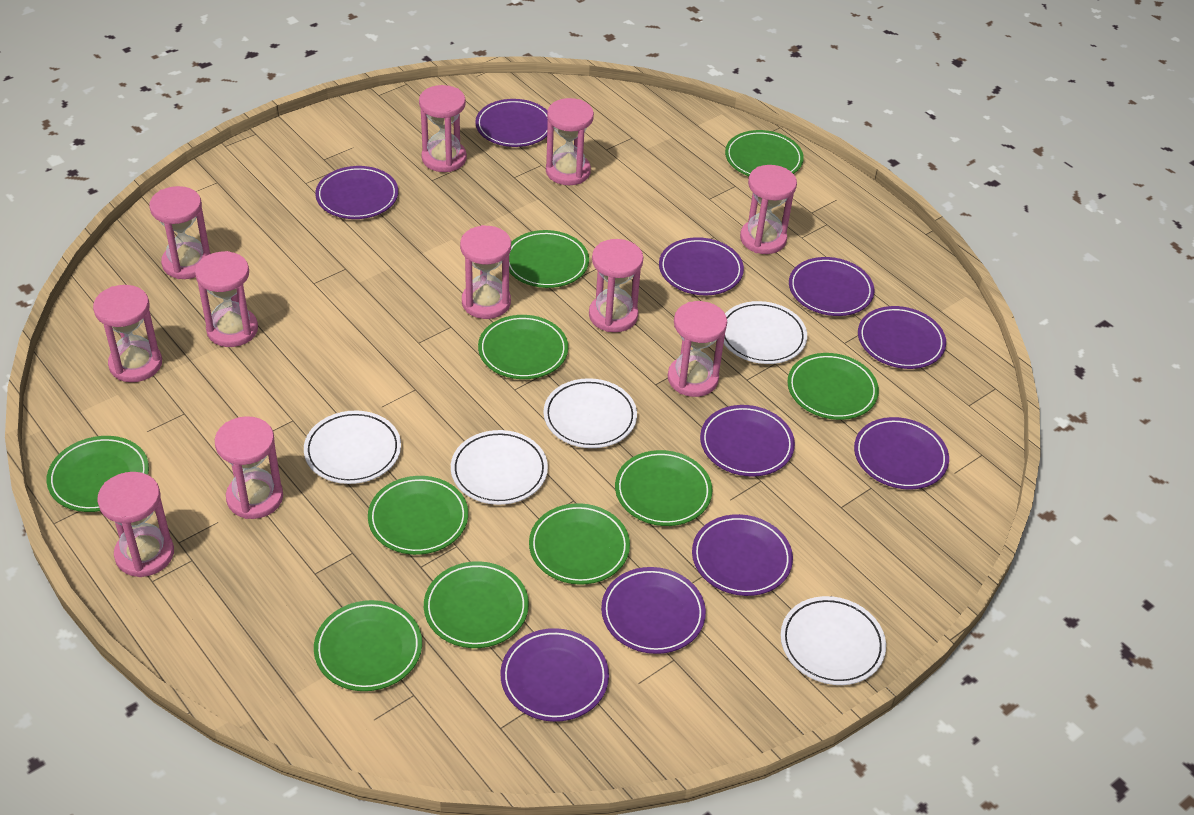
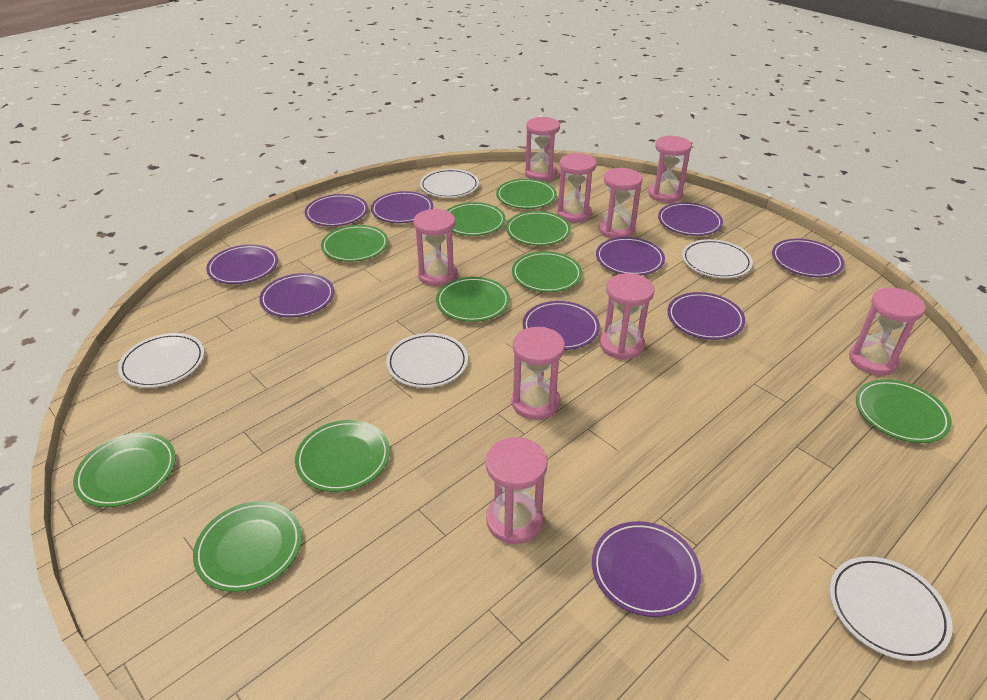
pink hourglass: 11 -> 9

